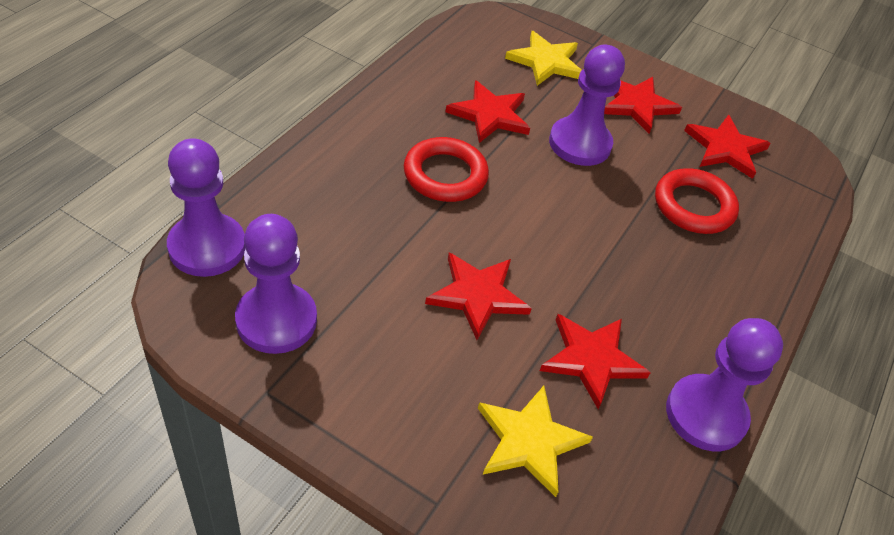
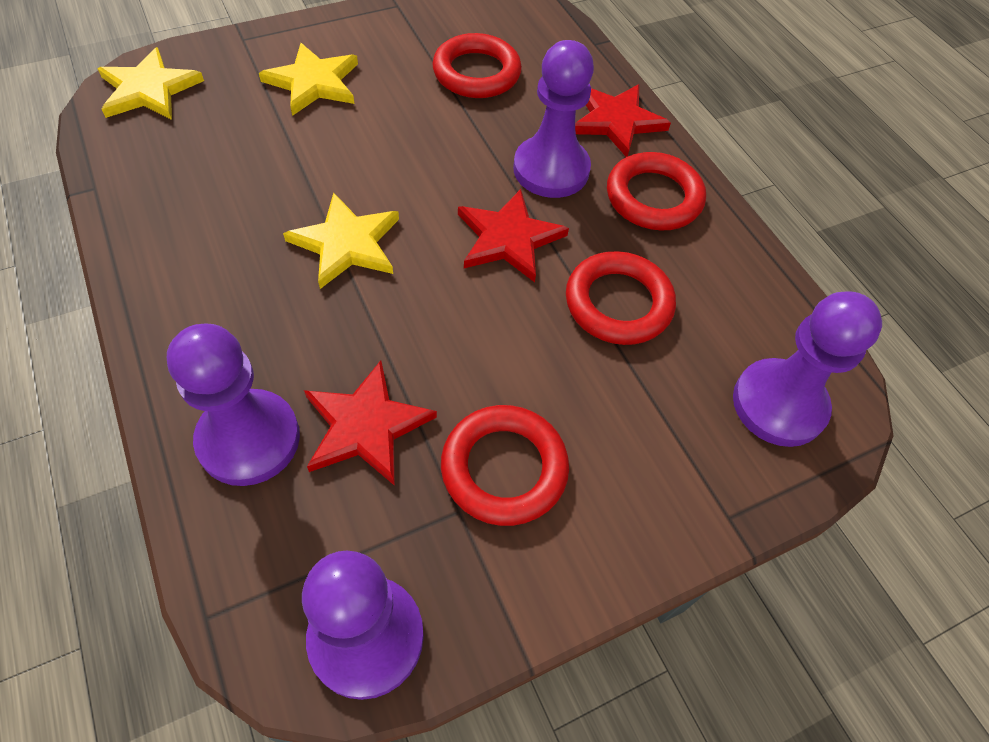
red ring: 2 -> 4
red star: 5 -> 3
yellow star: 2 -> 3

